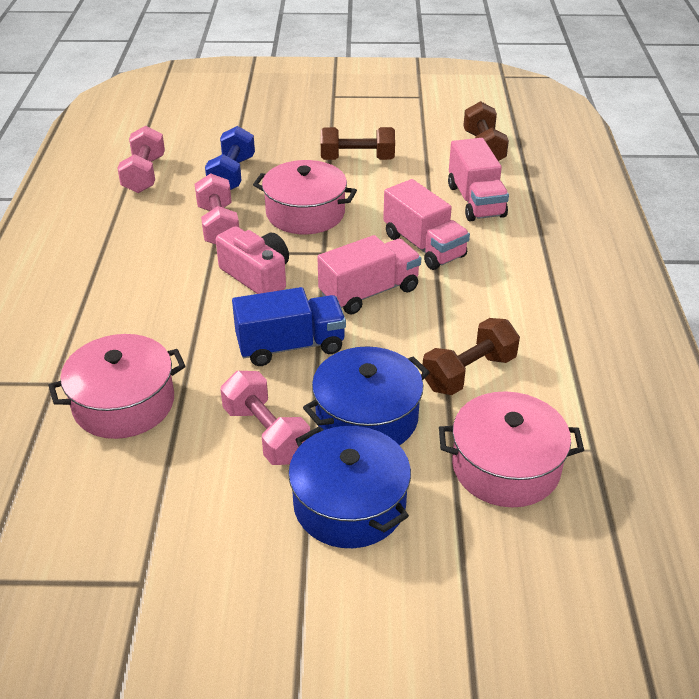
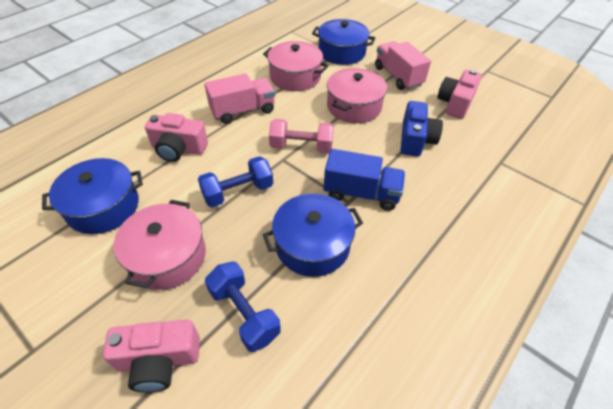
blue camera: 0 -> 1
blue dumbbell: 1 -> 2
blue pot: 2 -> 3
brown dumbbell: 3 -> 0
pink camera: 1 -> 3
pink dumbbell: 3 -> 1
pink truck: 3 -> 2

